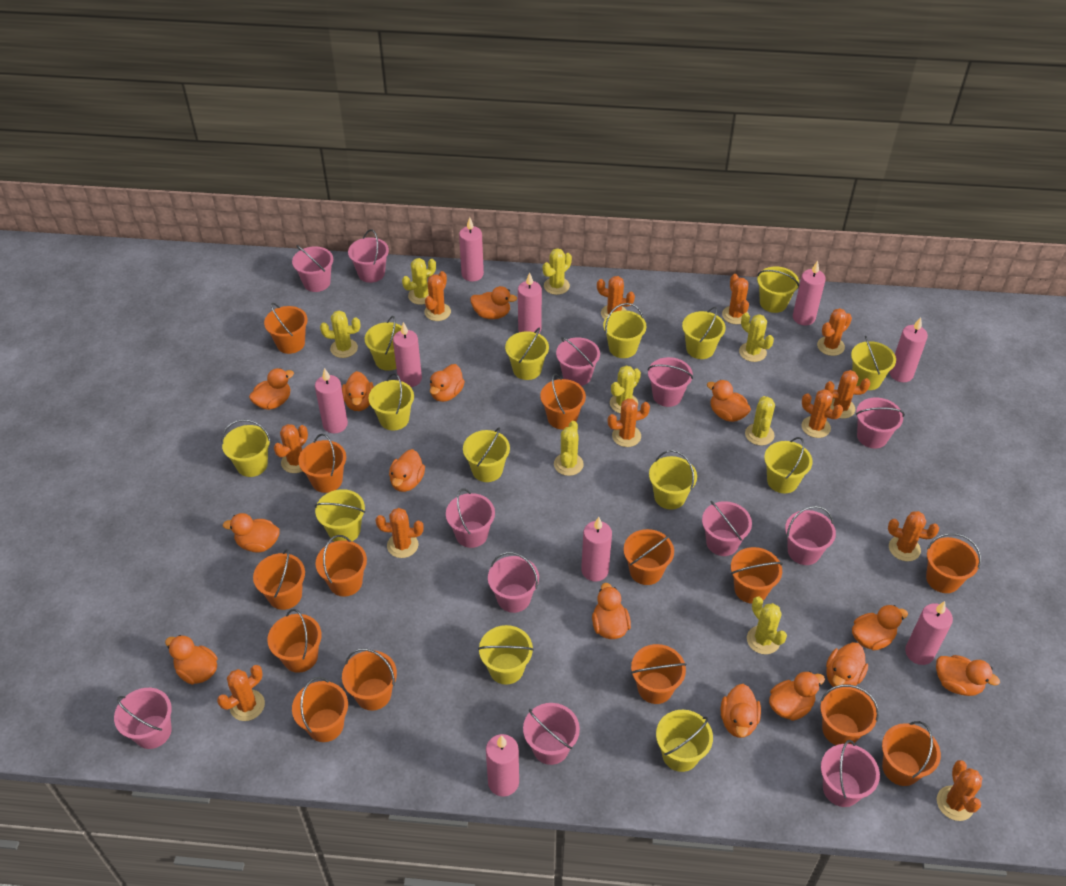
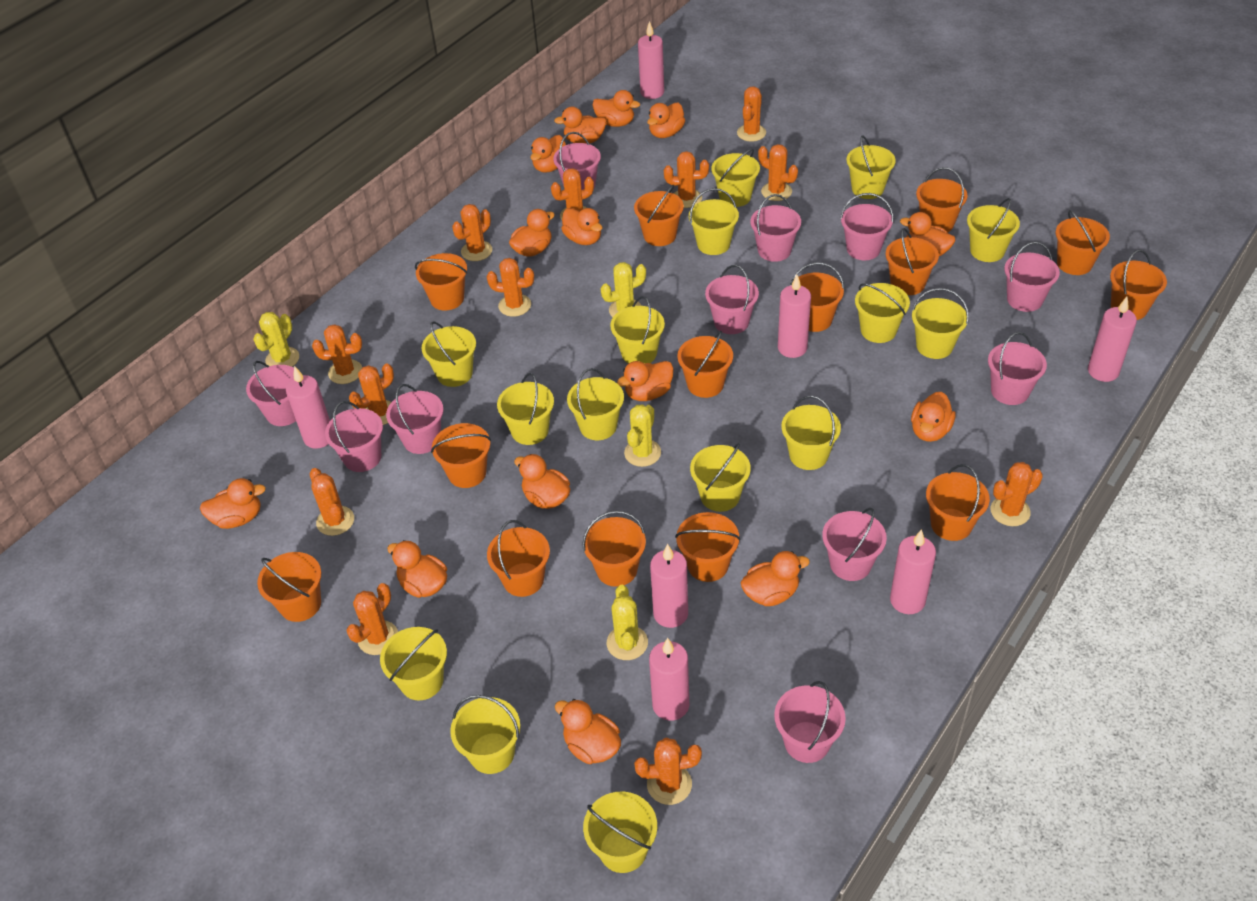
pink bucket: 12 -> 11
pink candle: 9 -> 7
yellow bucket: 14 -> 15
yellow cactus: 8 -> 4

